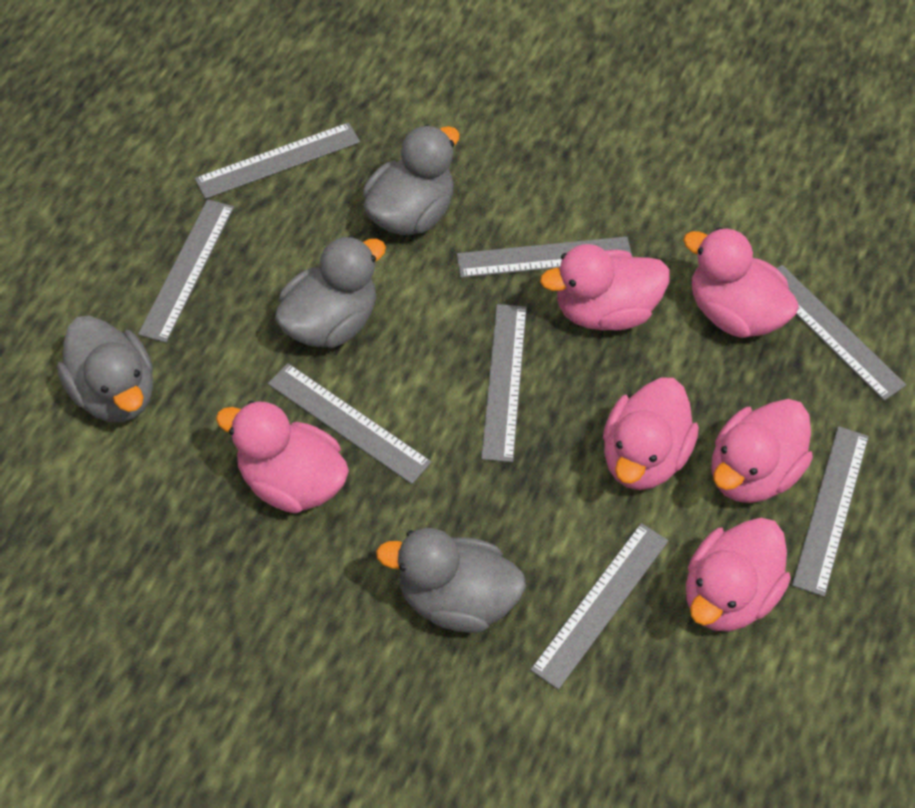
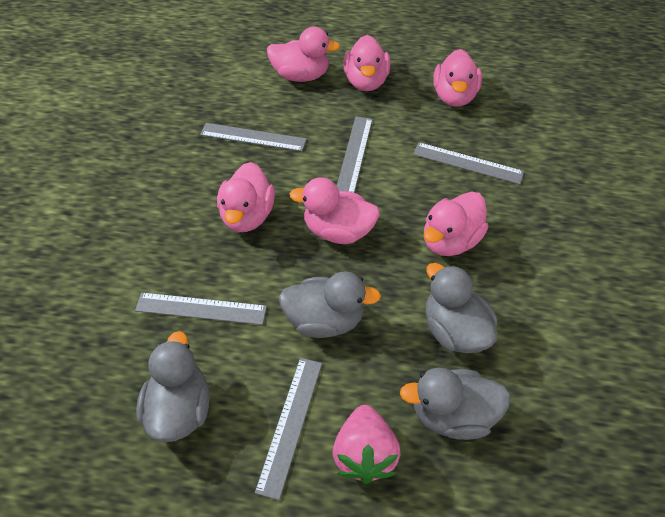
grey ruler: 8 -> 5
pink strawberry: 0 -> 1

